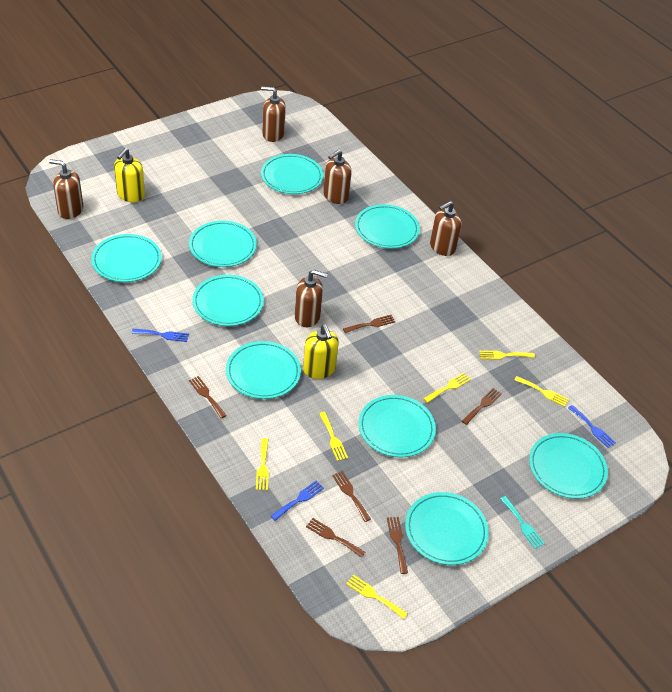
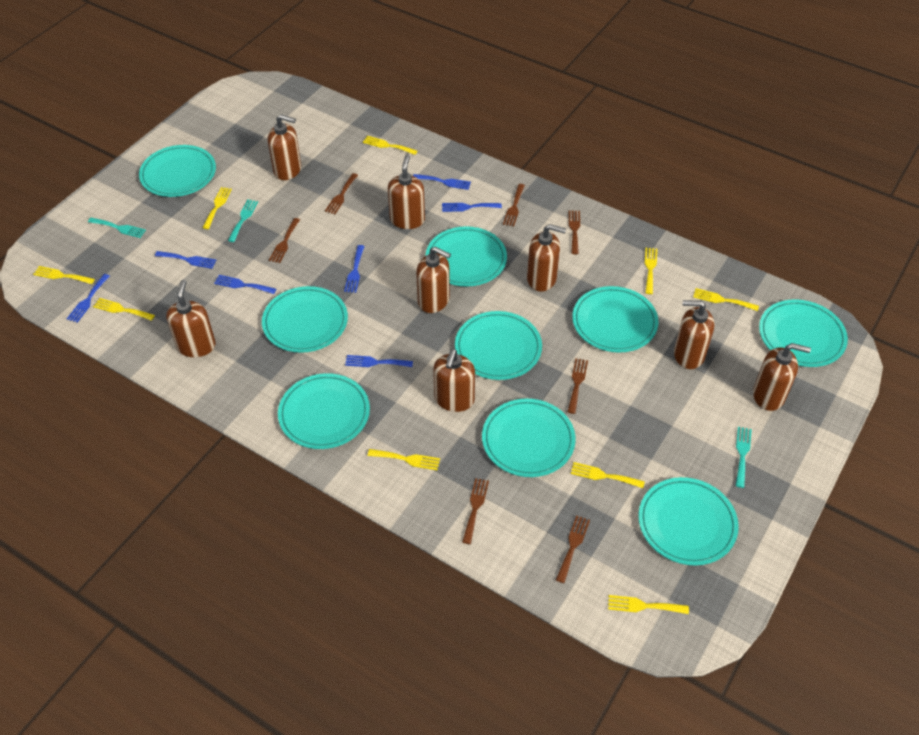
blue fork: 3 -> 7
brown fork: 6 -> 7
brown soap dispenser: 5 -> 8
turquoise fork: 1 -> 3
yellow fork: 6 -> 9
yellow soap dispenser: 2 -> 0

